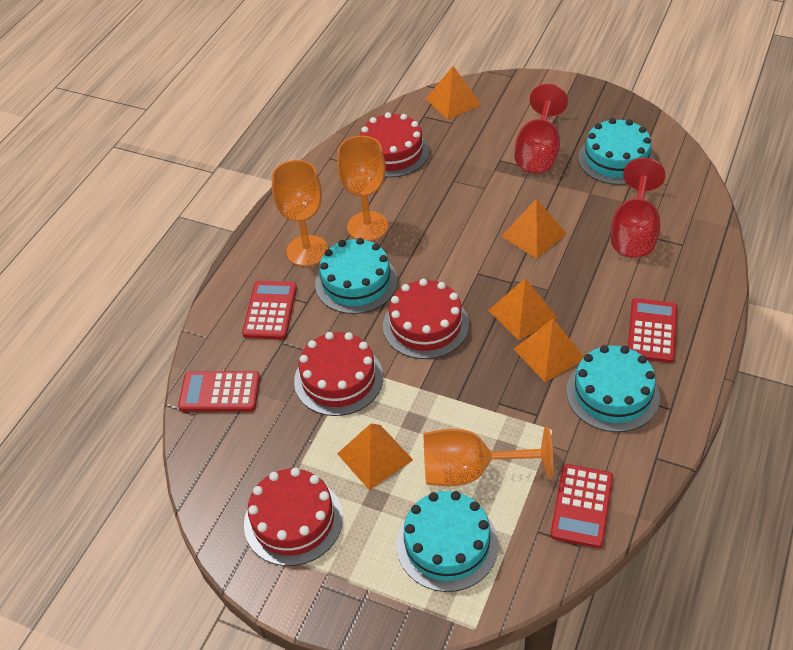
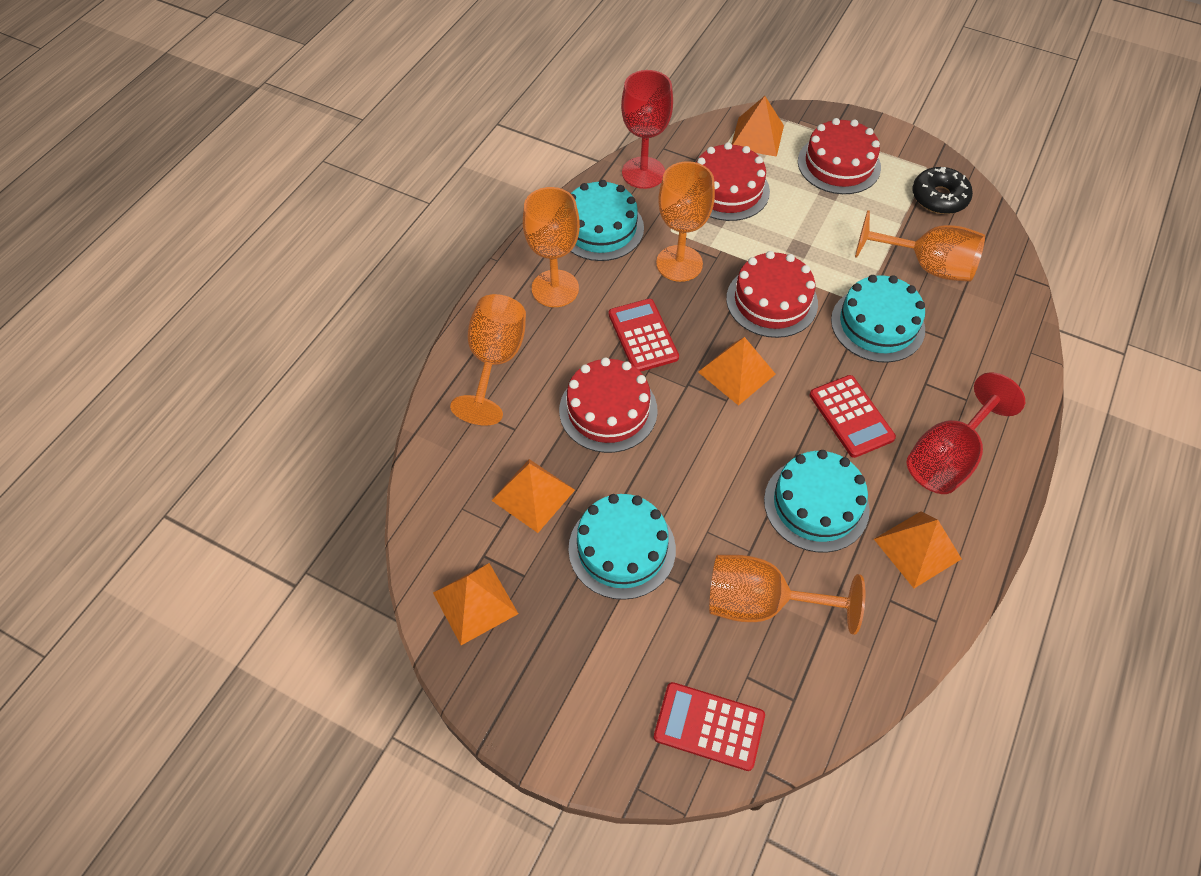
black donut: 0 -> 1
orange goblet: 3 -> 5
red calculator: 4 -> 3

